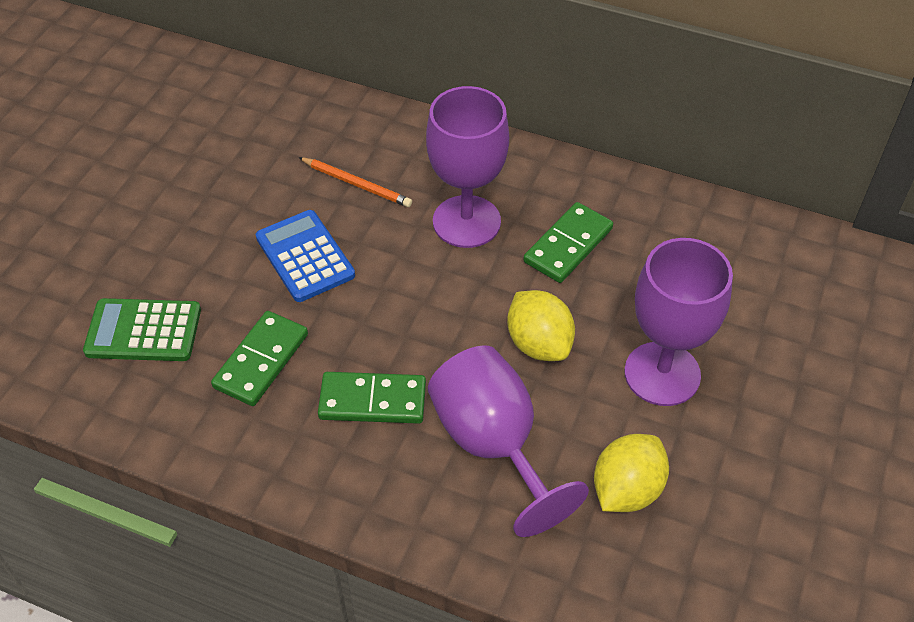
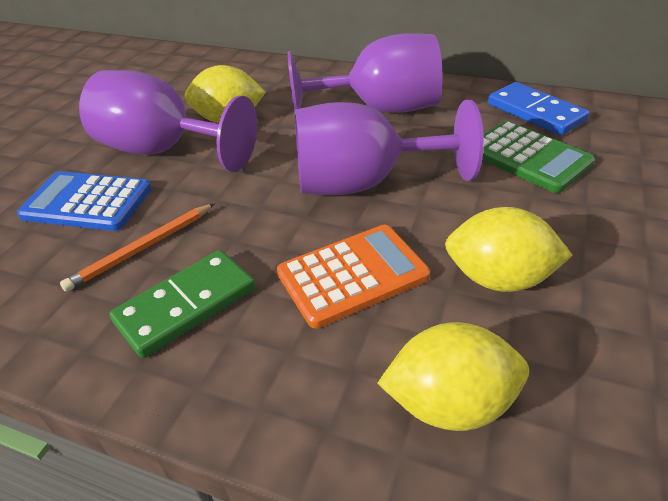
blue domino: 0 -> 1
green domino: 3 -> 1
orange calculator: 0 -> 1
yellow lemon: 2 -> 3

